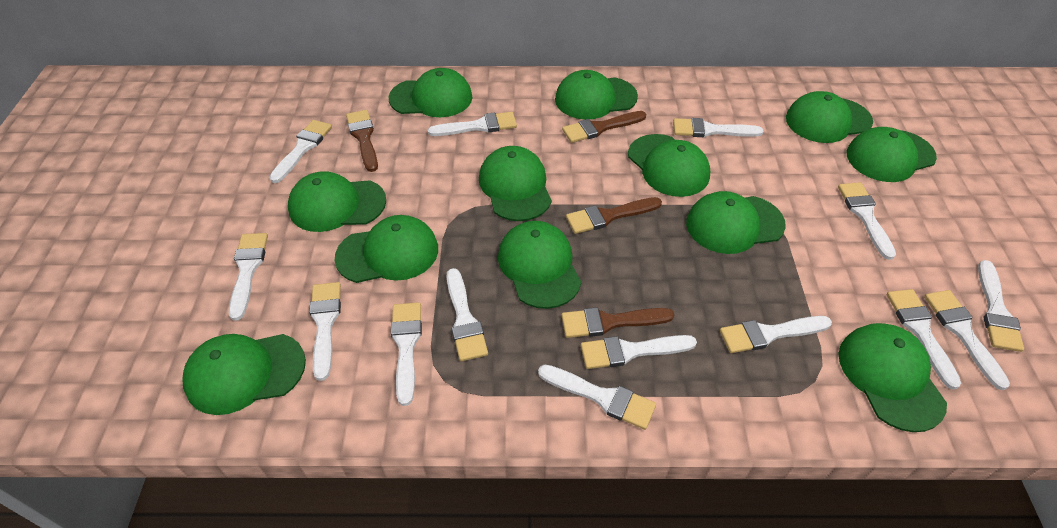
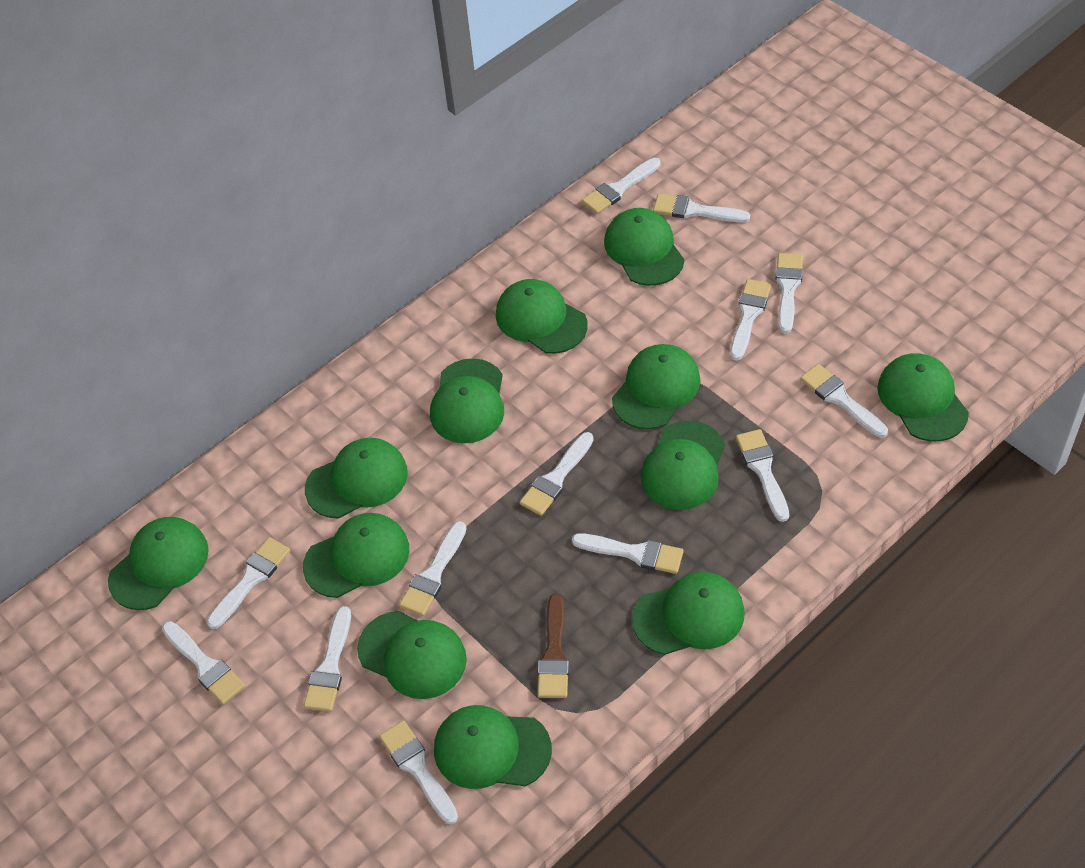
brown brush: 4 -> 1
white brush: 14 -> 13

